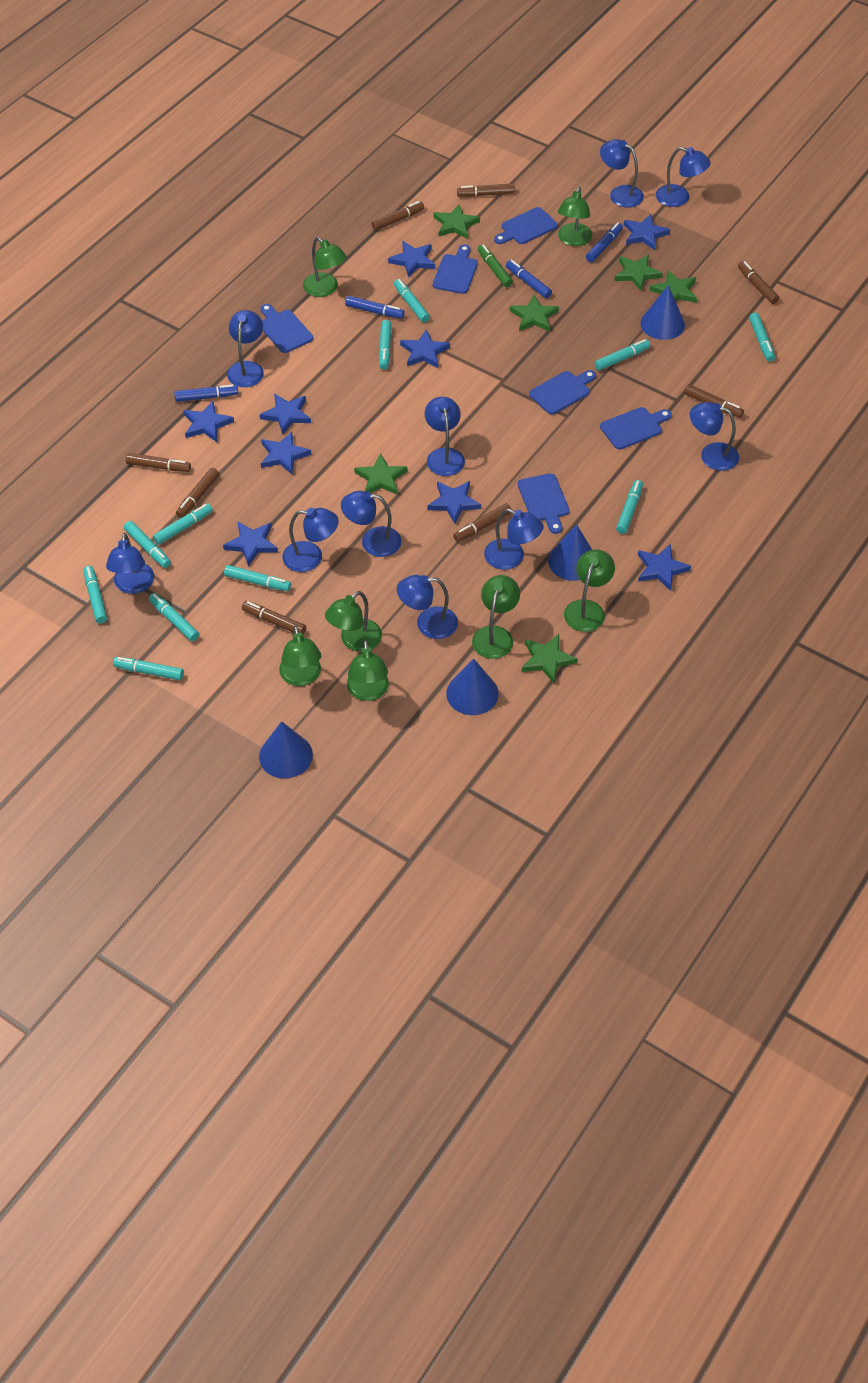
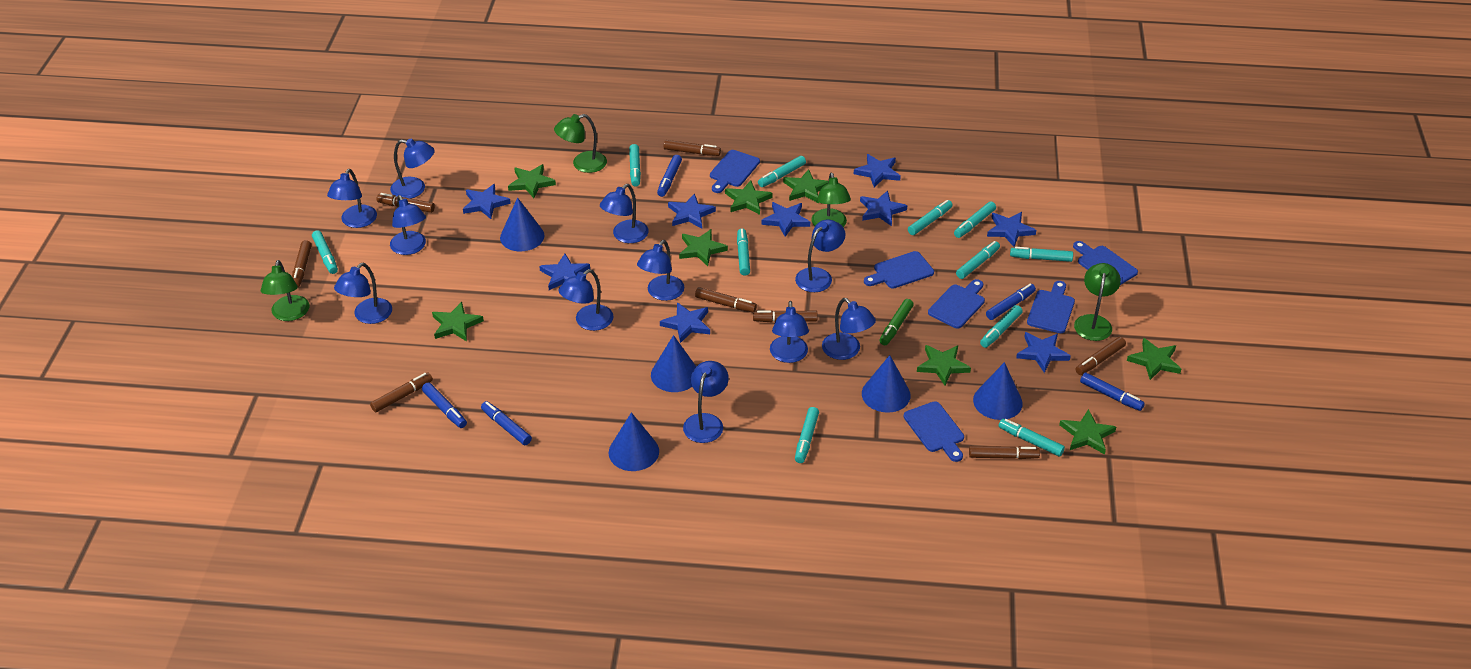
blue cone: 4 -> 5
blue lamp: 10 -> 11
blue marker: 4 -> 5
green lamp: 7 -> 4
green star: 6 -> 8

